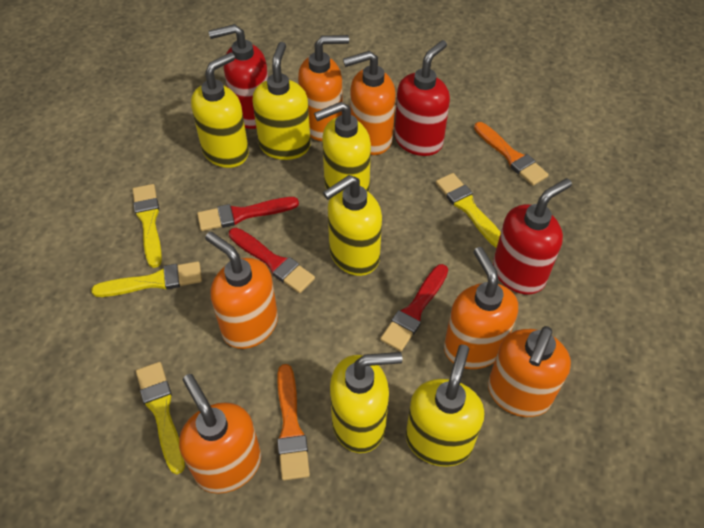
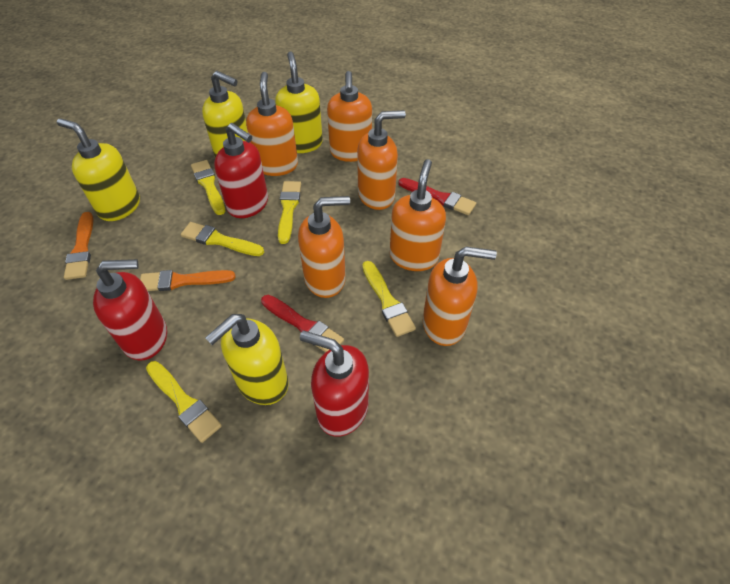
red brush: 3 -> 2
yellow brush: 4 -> 5
yellow soap dispenser: 6 -> 4

